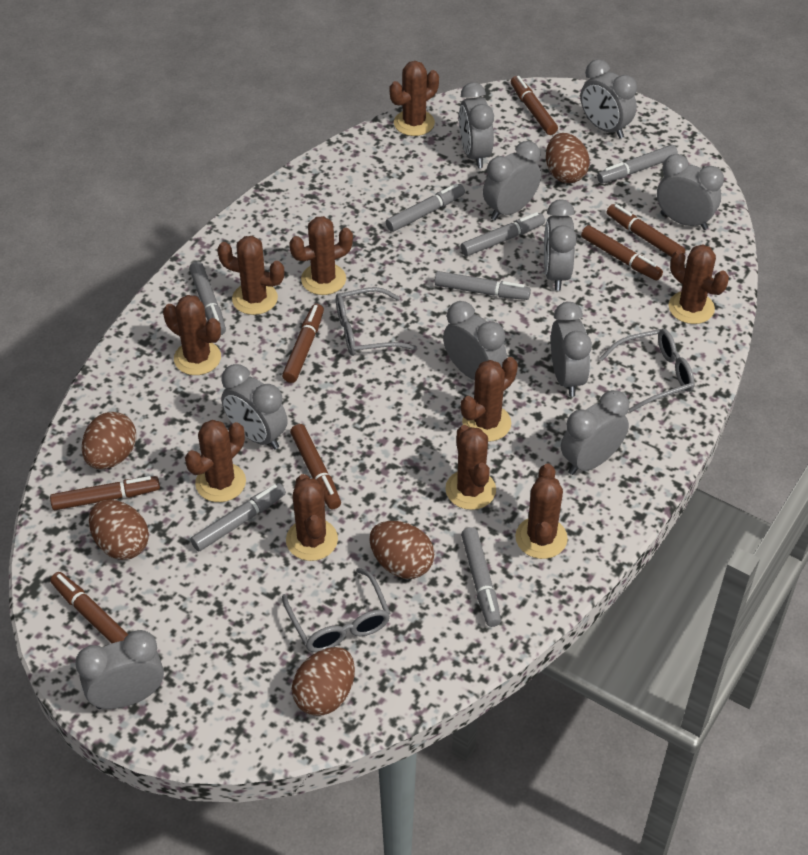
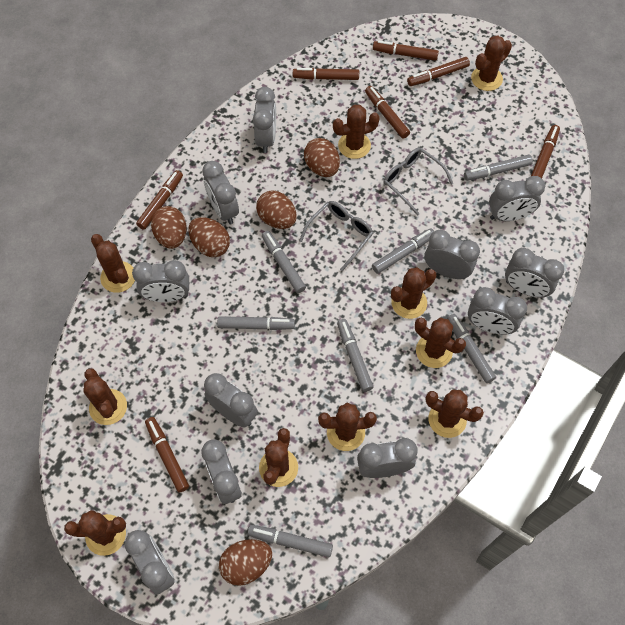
grey clock: 10 -> 11
grey glasses: 3 -> 2

